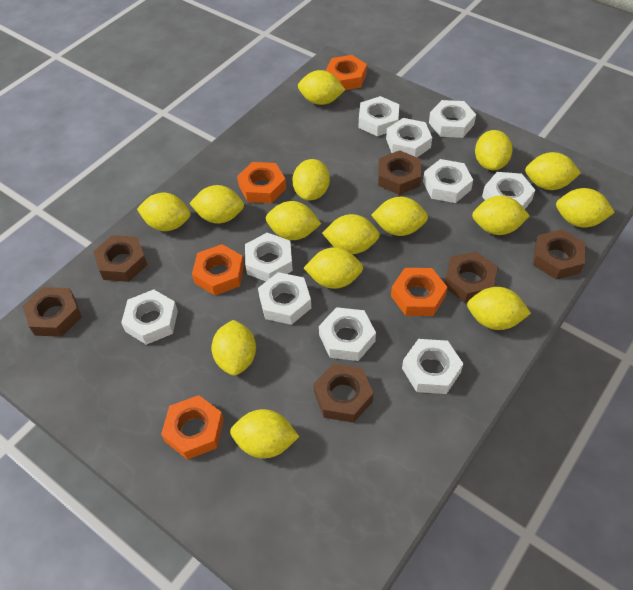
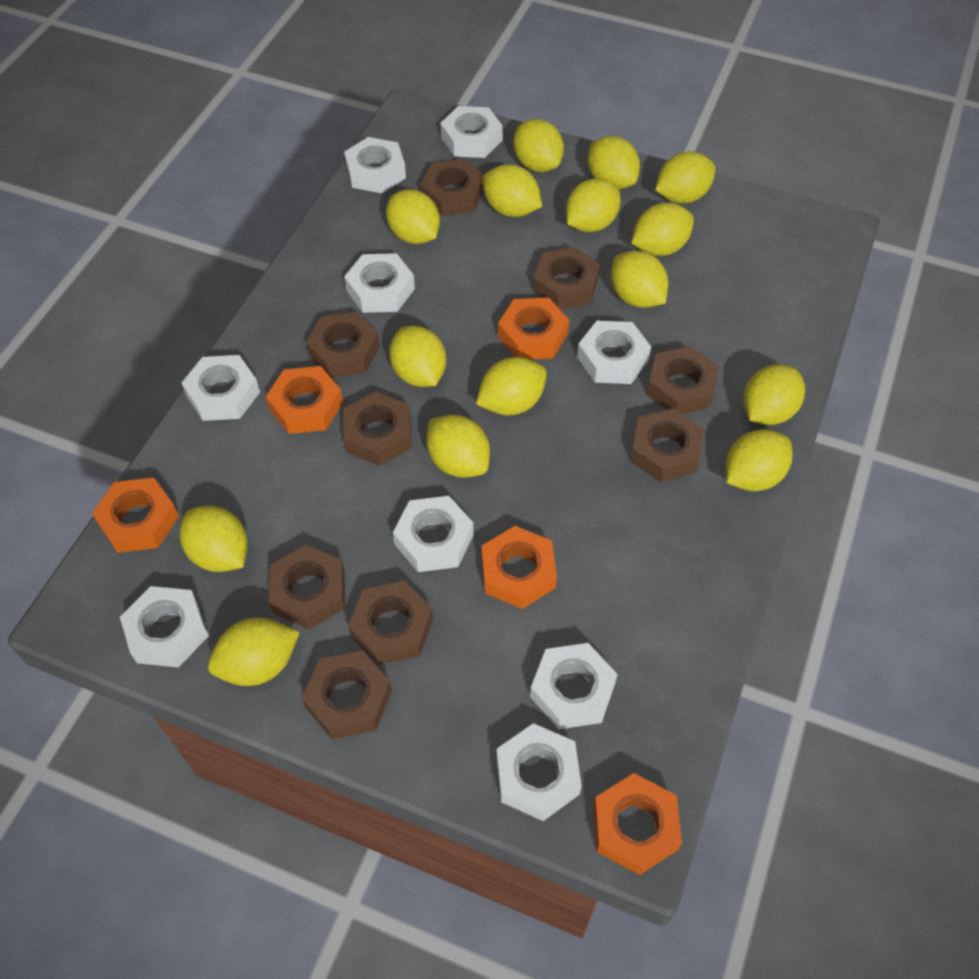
brown nut: 6 -> 9
white nut: 10 -> 9

